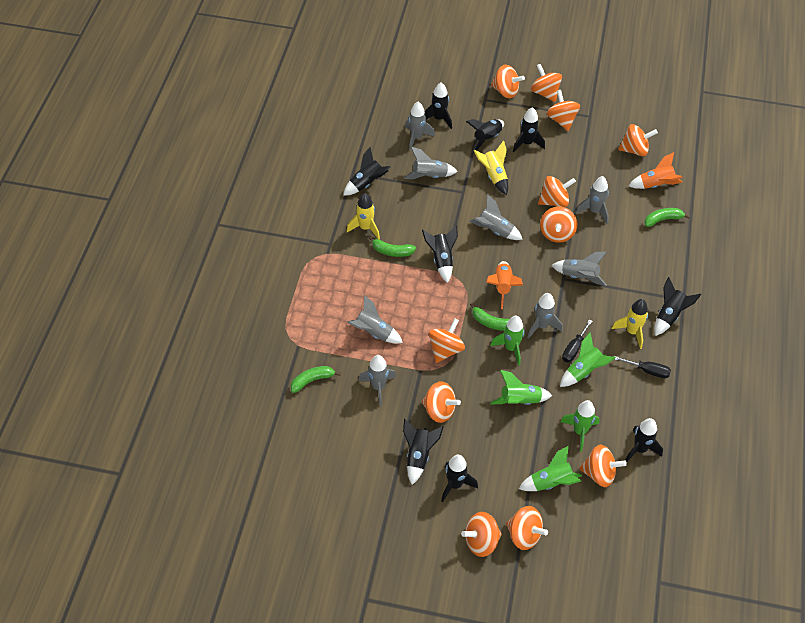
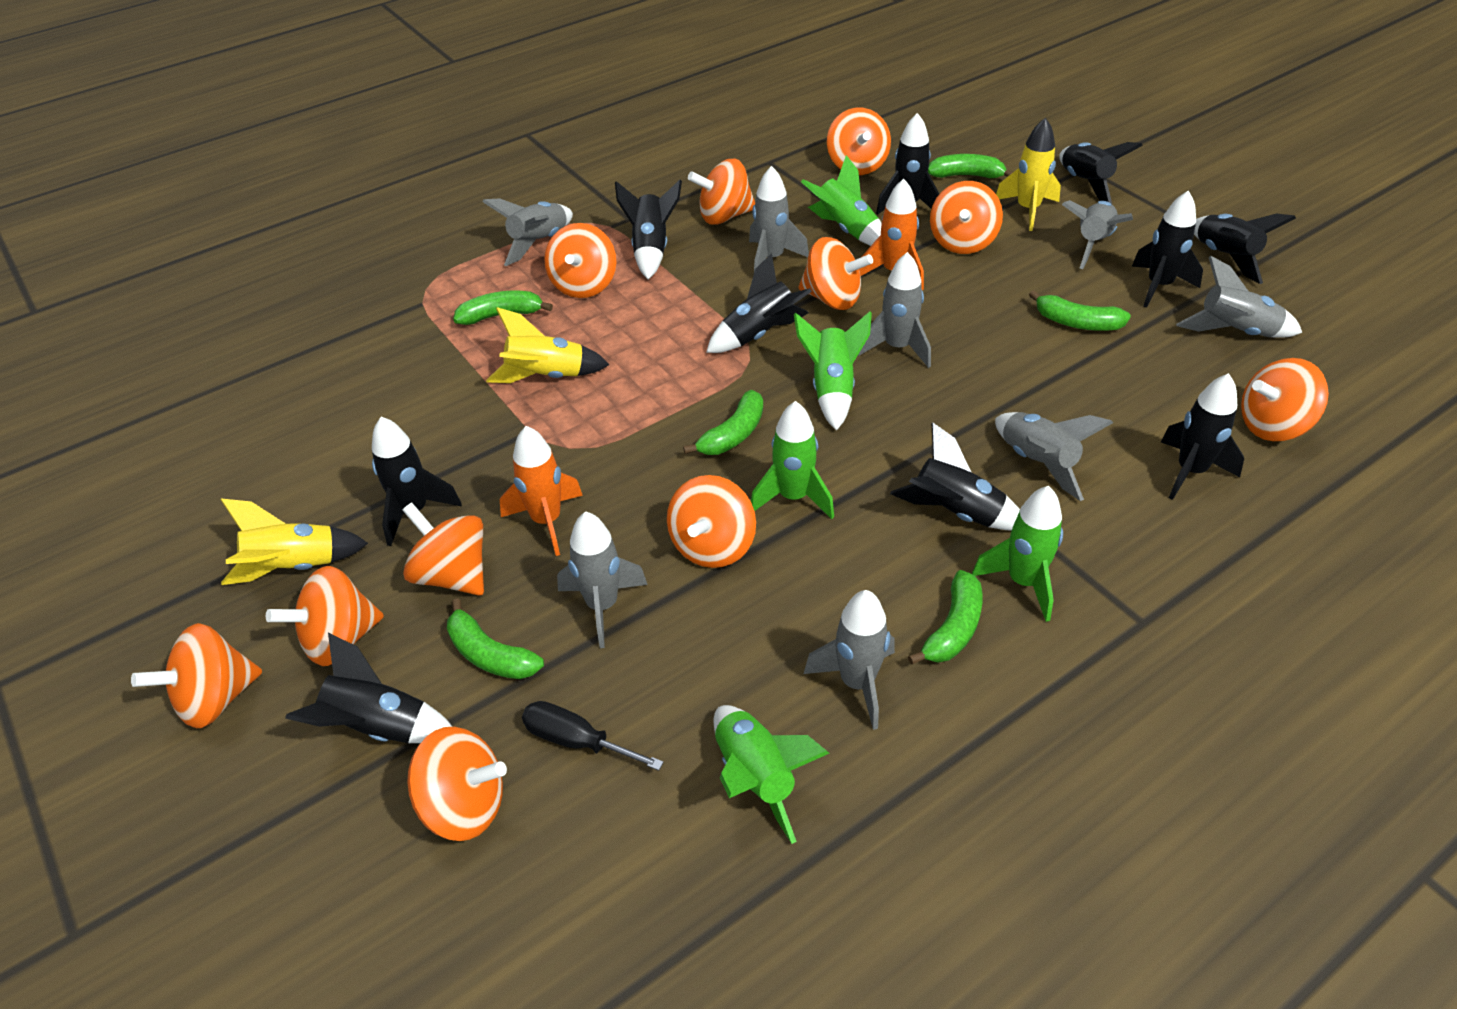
black rocket: 9 -> 10
black screwdriver: 2 -> 1
green banana: 4 -> 6

